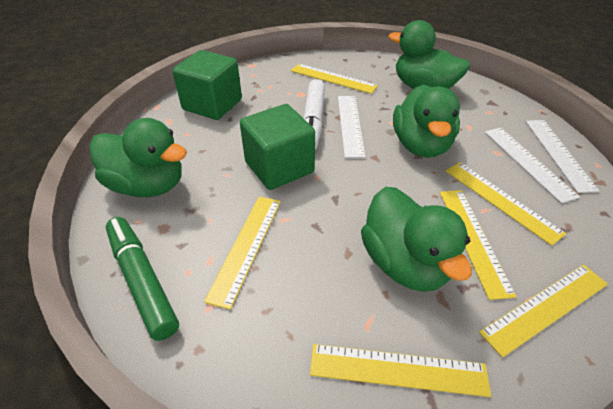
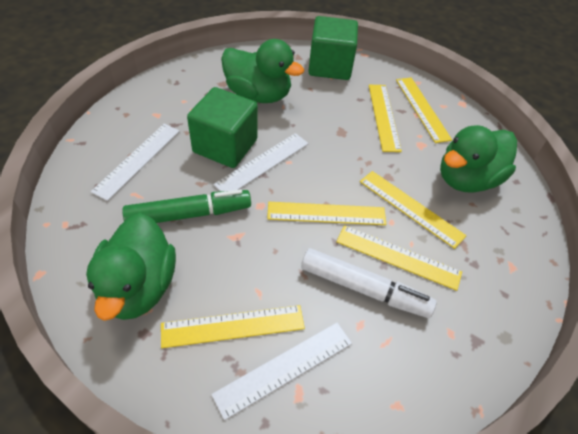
green duck: 4 -> 3

